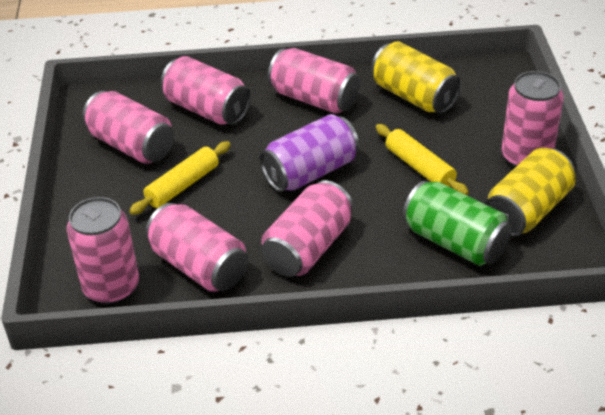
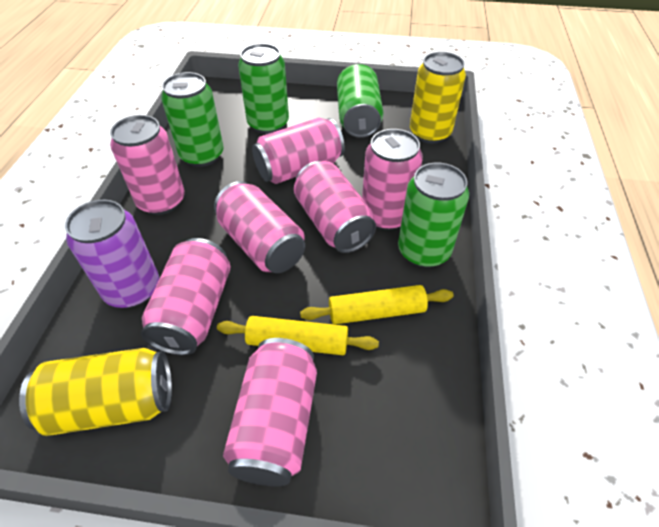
green can: 1 -> 4

